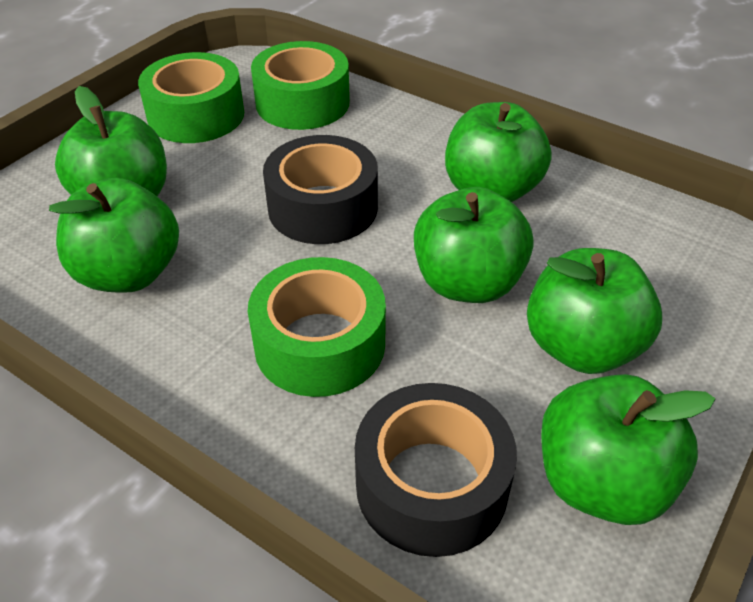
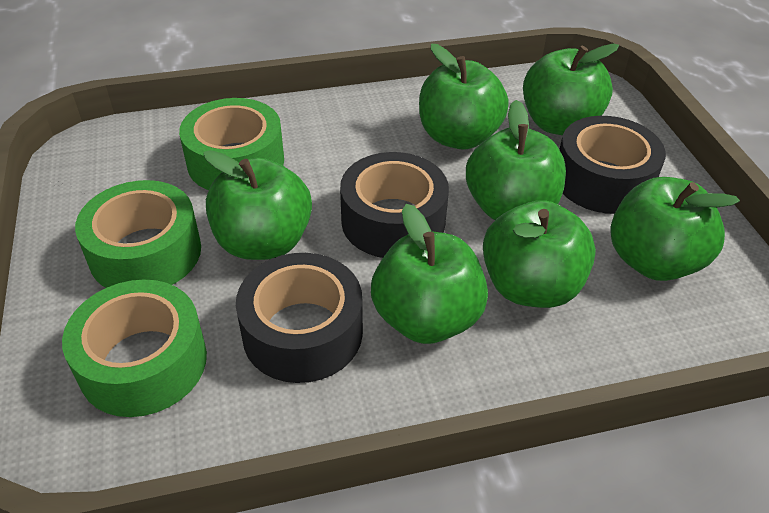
black tape: 2 -> 3
green apple: 6 -> 7

